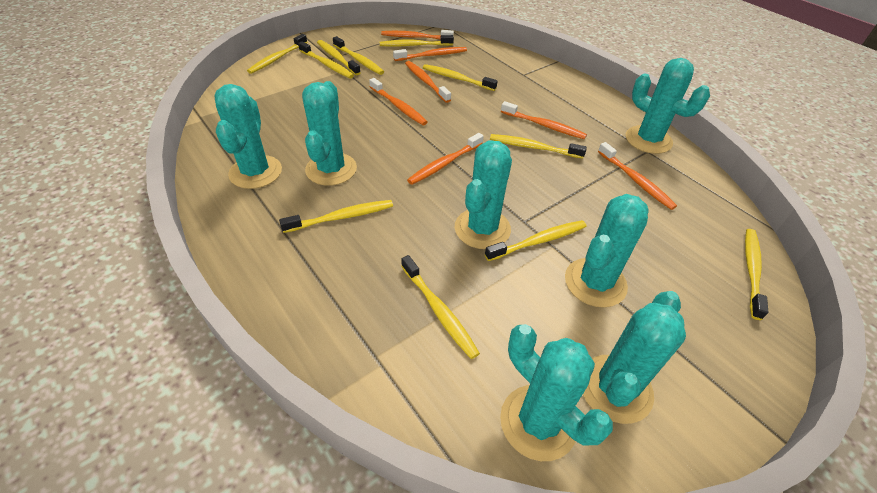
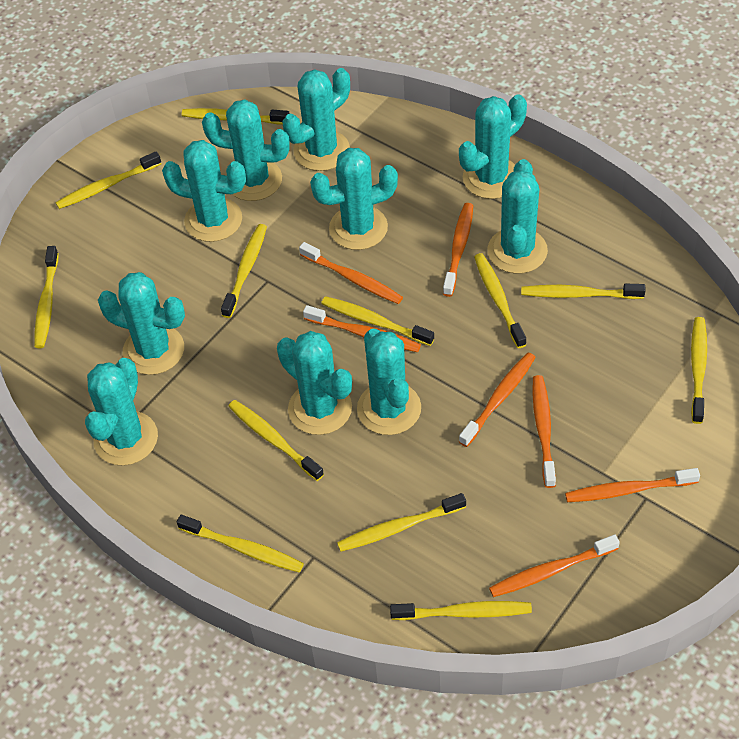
turquoise cactus: 7 -> 10
yellow toothbrush: 11 -> 12

